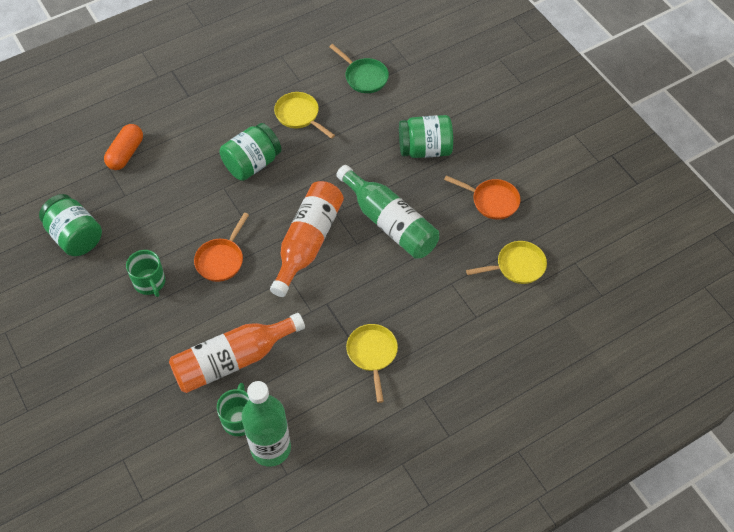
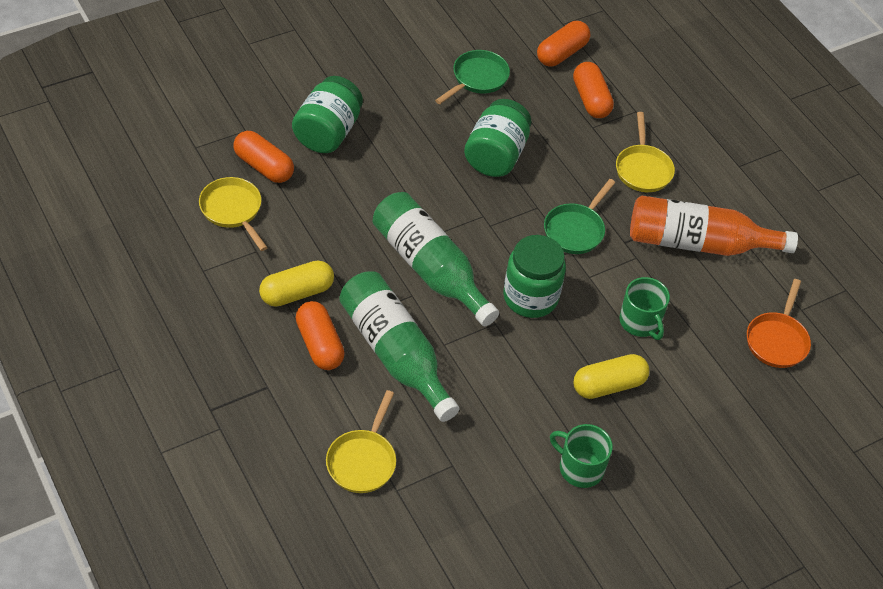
green pan: 1 -> 2
orange bottle: 2 -> 1
orange capsule: 1 -> 4
orange pan: 2 -> 1
yellow capsule: 0 -> 2

